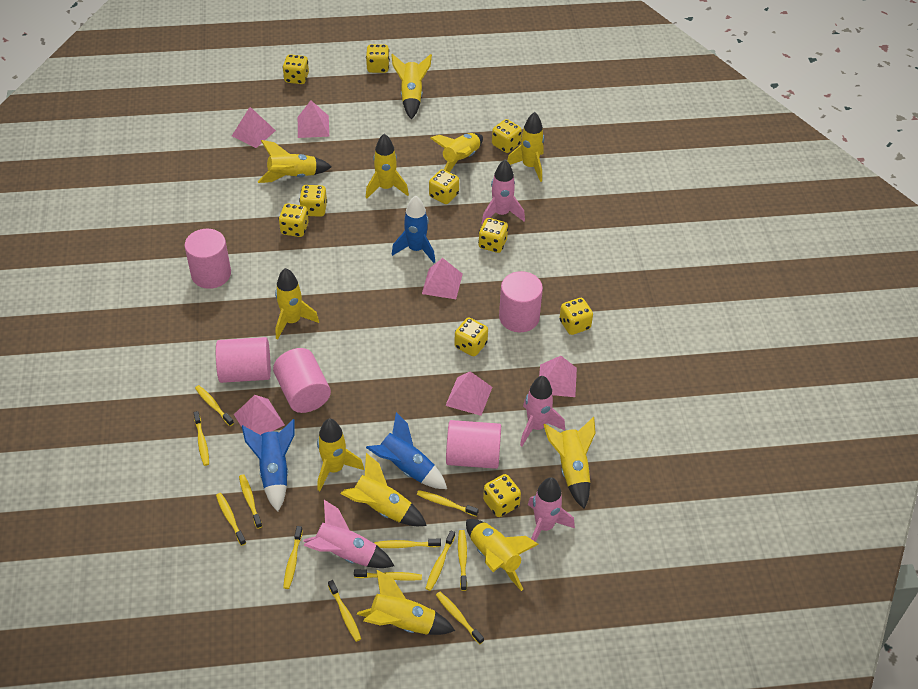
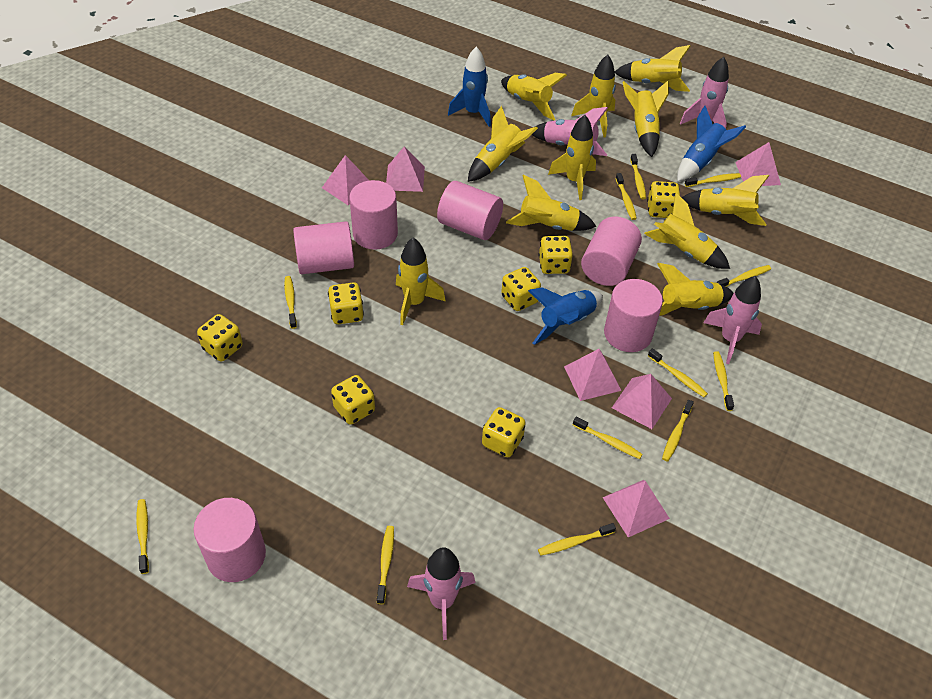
pink cylinder: 5 -> 6
yellow dice: 10 -> 7

